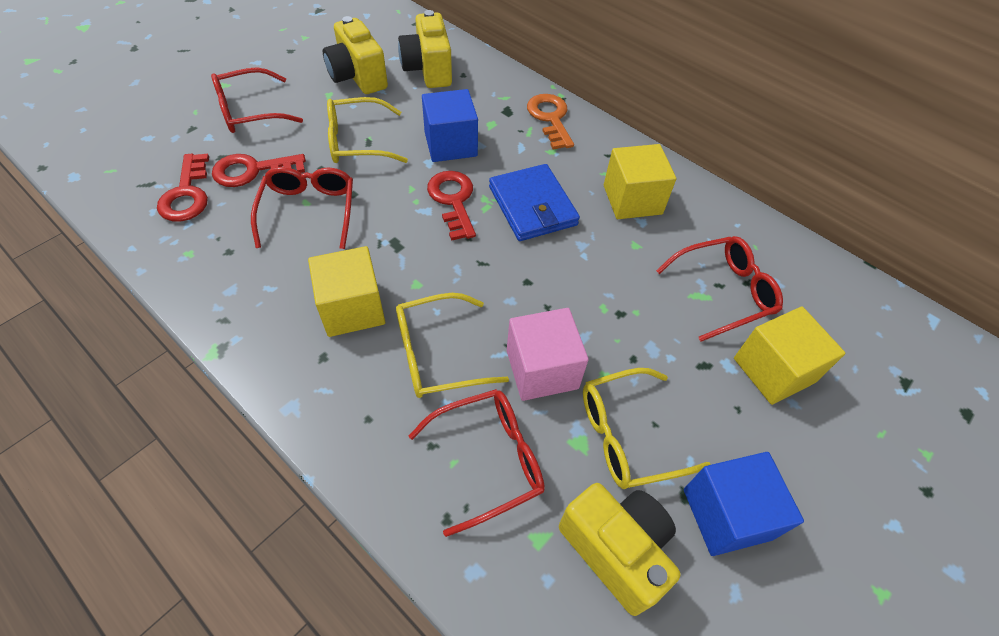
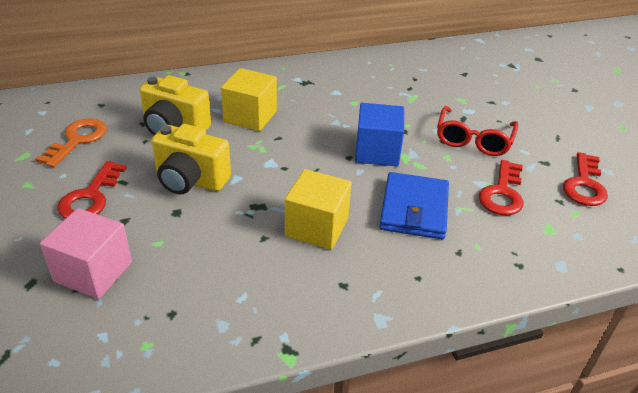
blue cube: 2 -> 1
red glasses: 4 -> 1
yellow camera: 3 -> 2
yellow cube: 3 -> 2
yellow glasses: 3 -> 0

